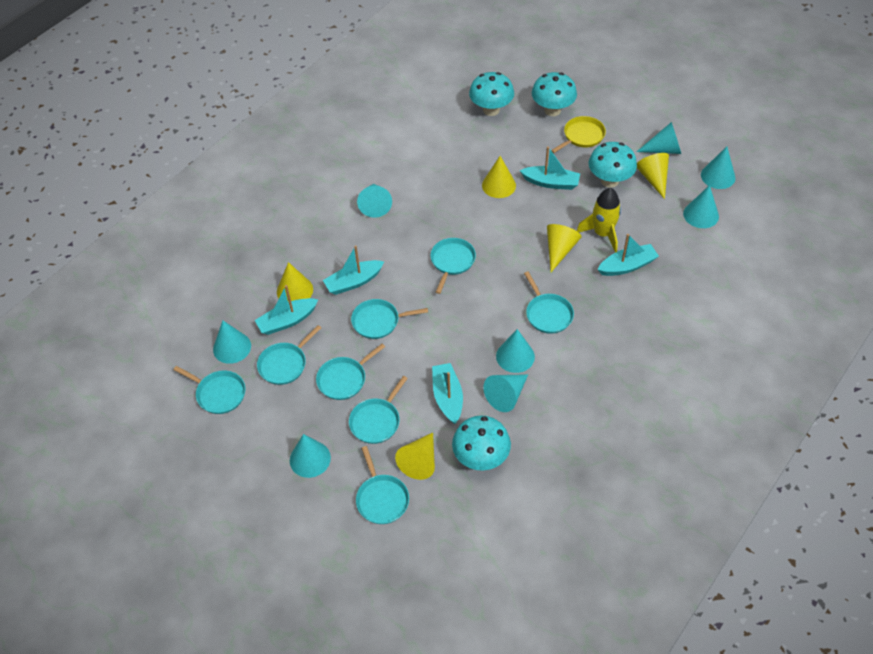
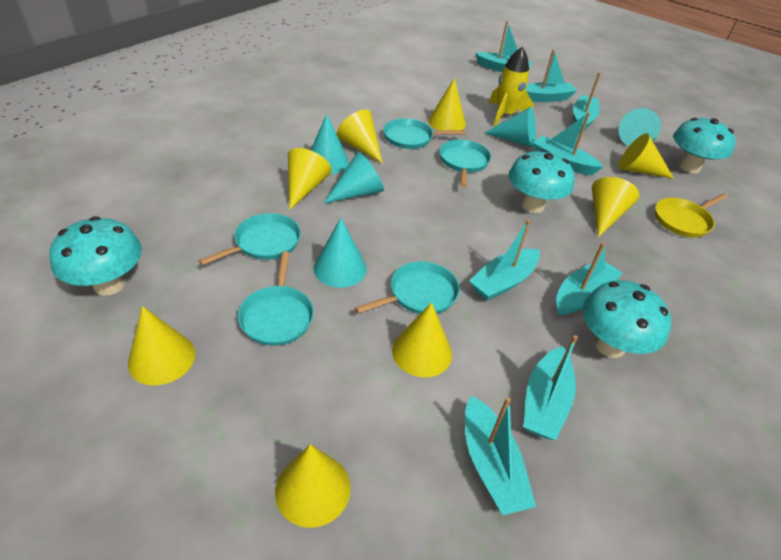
turquoise boat: 5 -> 8
turquoise cone: 8 -> 5
turquoise pan: 8 -> 5
yellow cone: 5 -> 8

